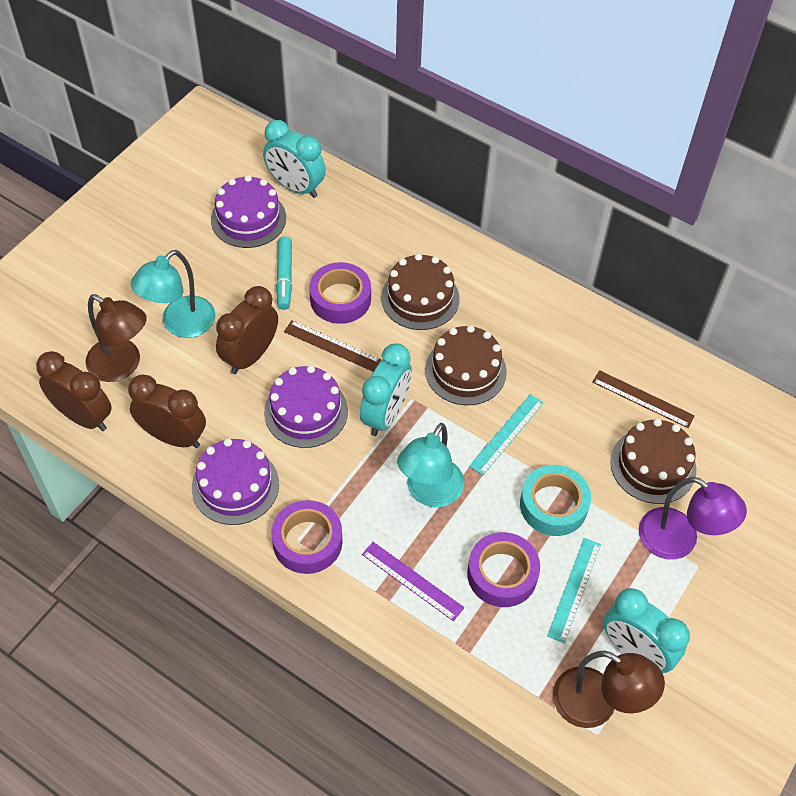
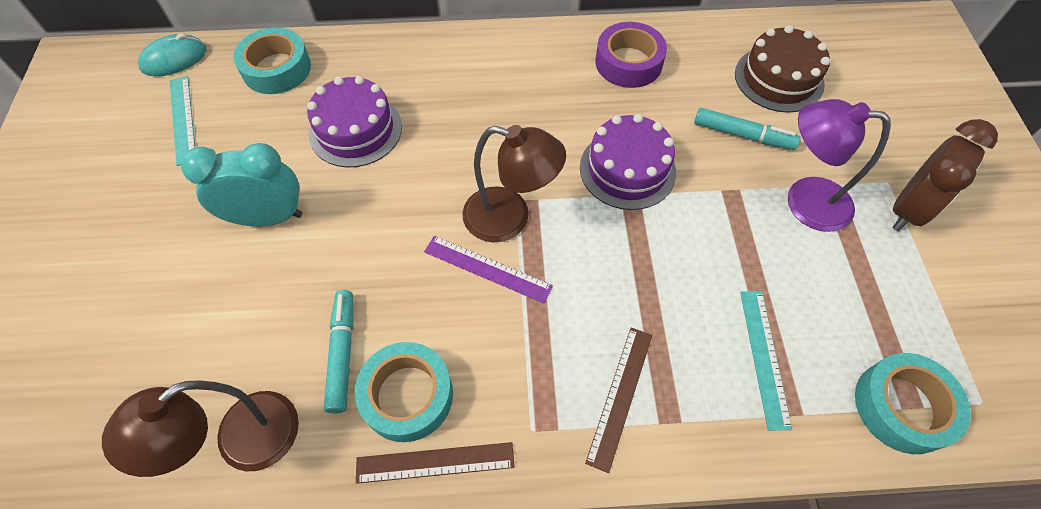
brown cake: 3 -> 1
brown clock: 3 -> 1
purple cake: 3 -> 2
purple tape: 3 -> 1
turquoise clock: 3 -> 1
turquoise lamp: 2 -> 0
turquoise marker: 1 -> 2
turquoise mouse: 0 -> 1
turquoise tape: 1 -> 3

